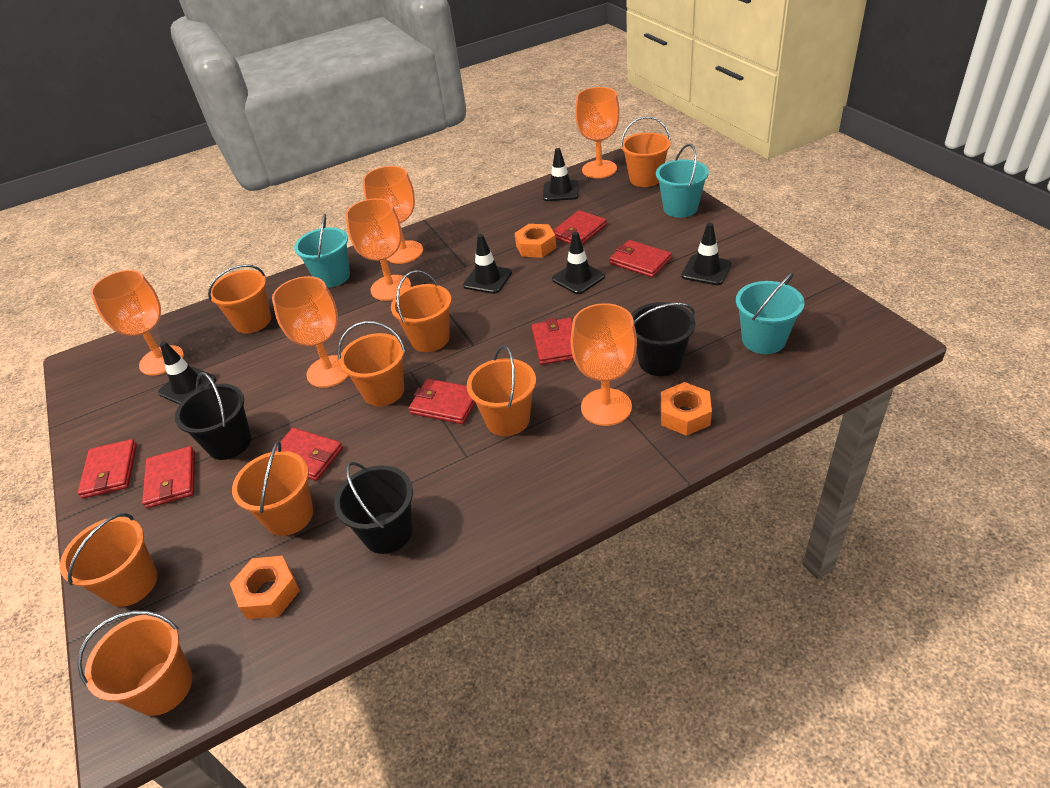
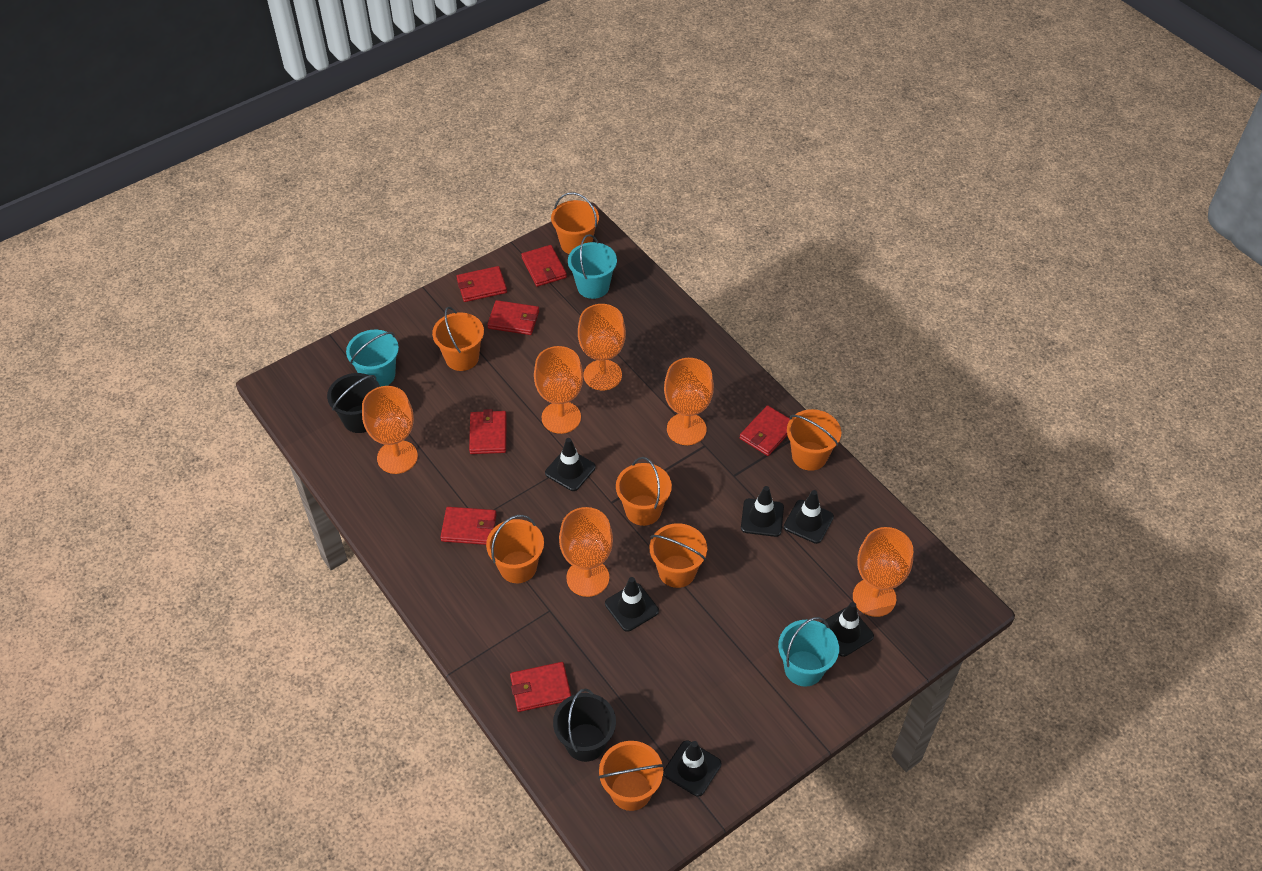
black bucket: 3 -> 2
black traffic cone: 5 -> 6
orange bucket: 8 -> 7
orange nut: 3 -> 0

